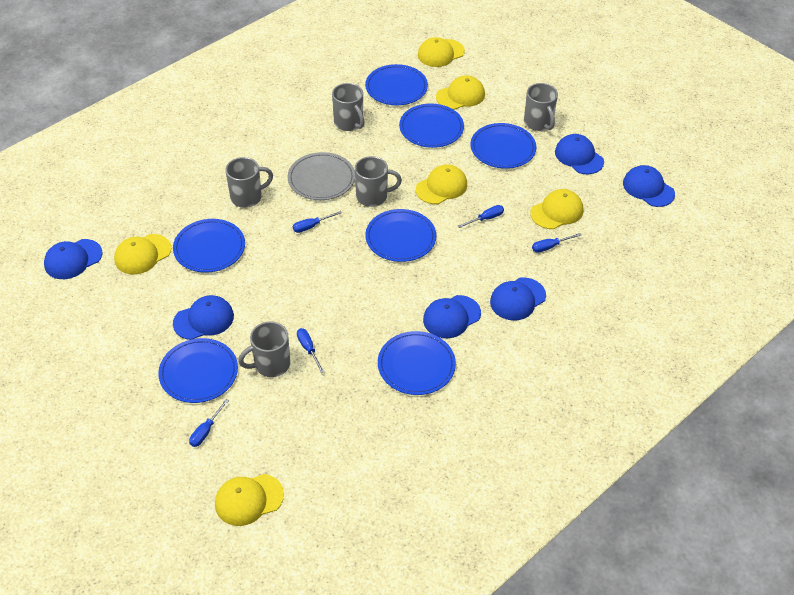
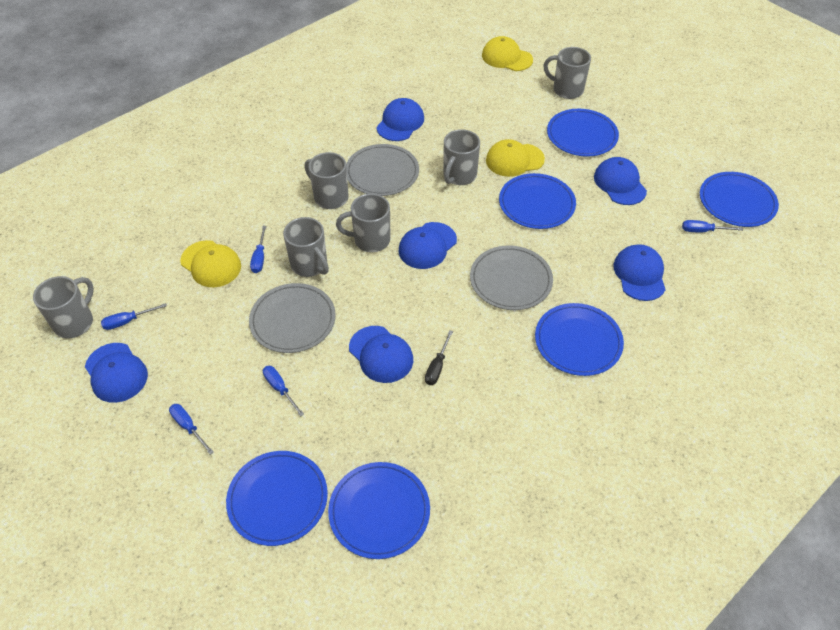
black screwdriver: 0 -> 1
blue plate: 7 -> 6
grey mug: 5 -> 6
grey plate: 1 -> 3
yellow cap: 6 -> 3

